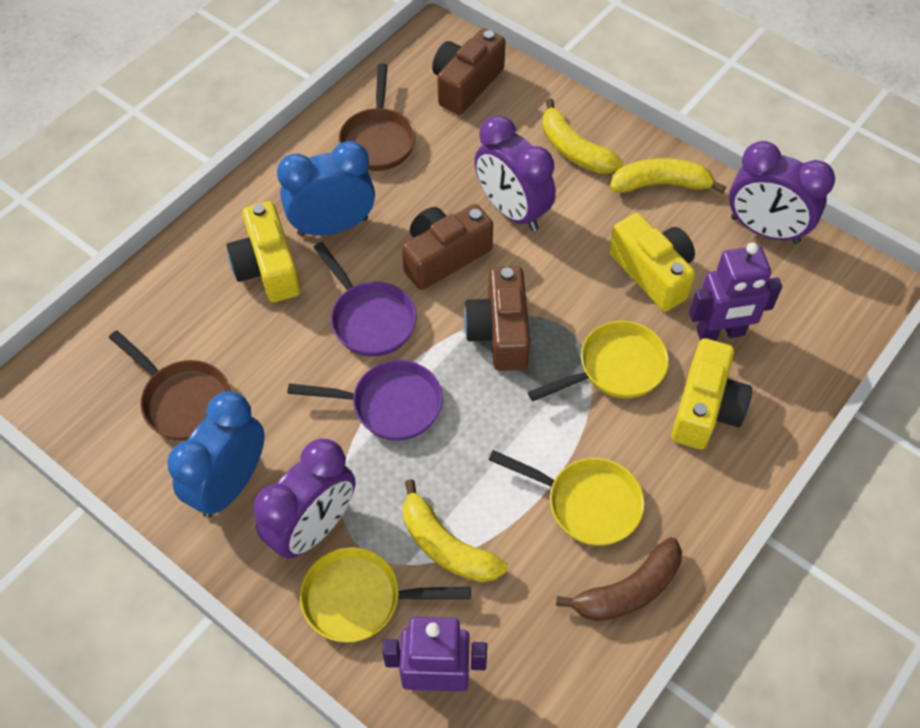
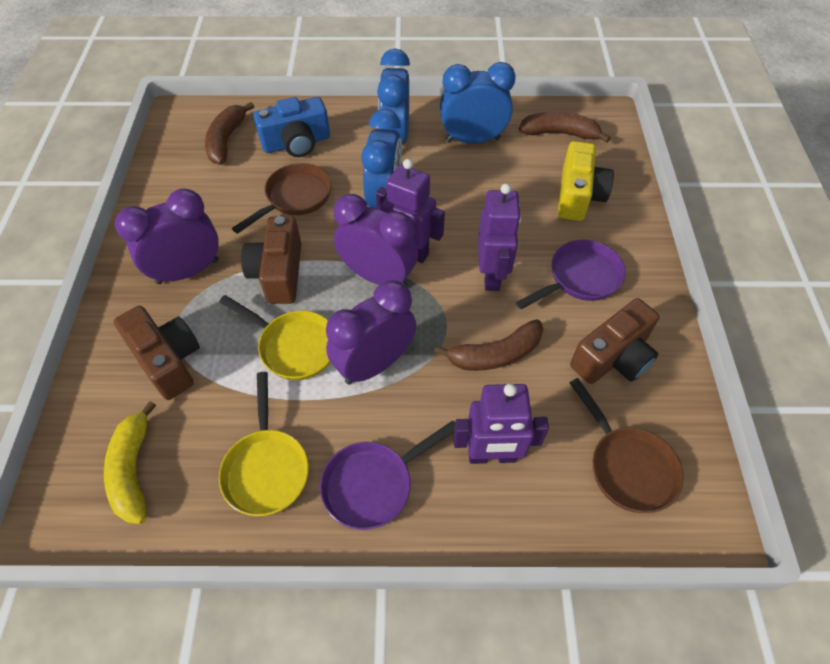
blue camera: 0 -> 1
blue clock: 2 -> 3
brown banana: 1 -> 3
purple robot: 2 -> 3
yellow banana: 3 -> 1
yellow camera: 3 -> 1
yellow pan: 3 -> 2

